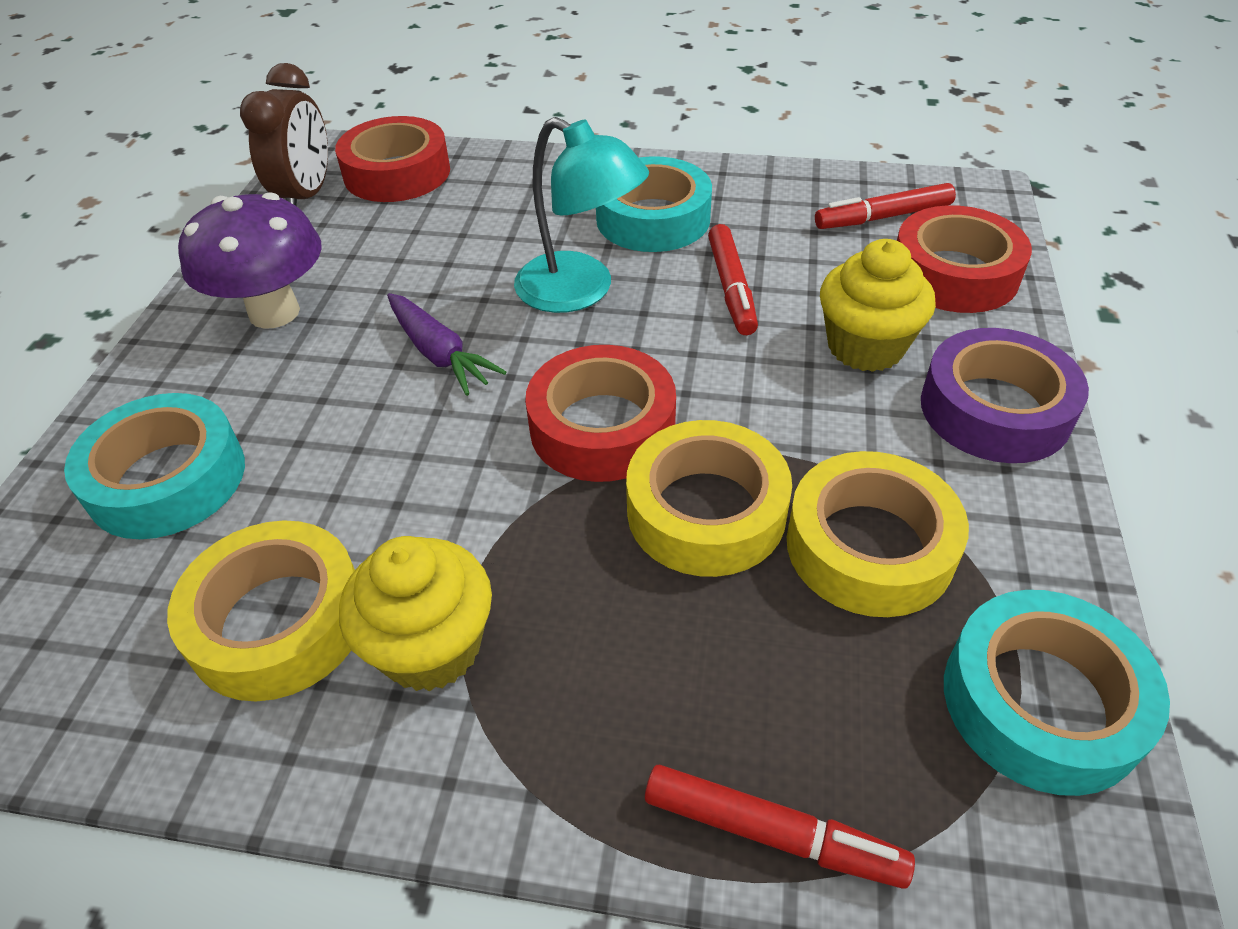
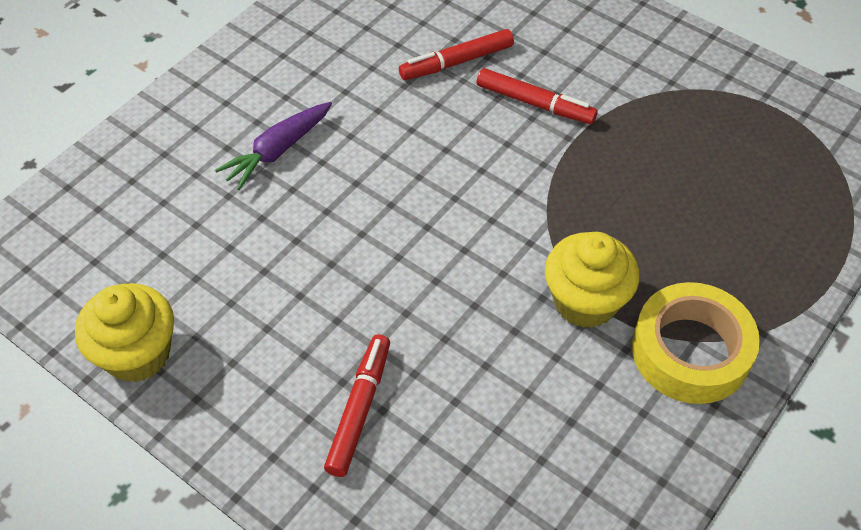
brown clock: 1 -> 0
purple mushroom: 1 -> 0
purple tape: 1 -> 0
red tape: 3 -> 0
turquoise lamp: 1 -> 0
turquoise tape: 3 -> 0
yellow tape: 3 -> 1

